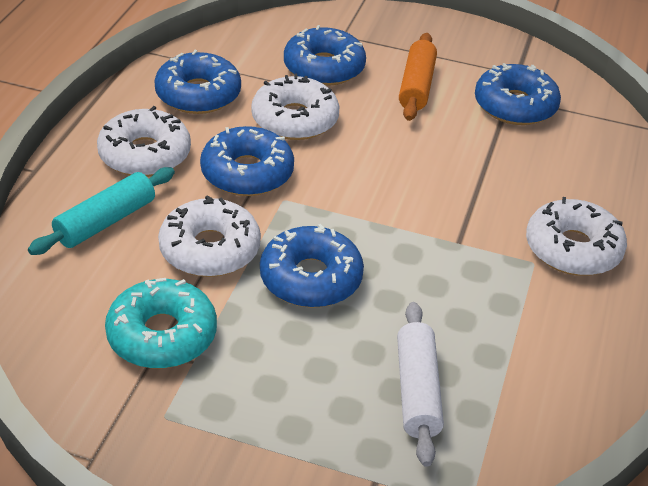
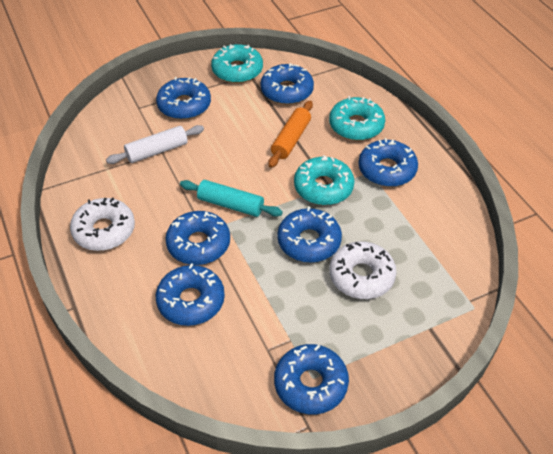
blue donut: 5 -> 7
turquoise donut: 1 -> 3
white donut: 4 -> 2

